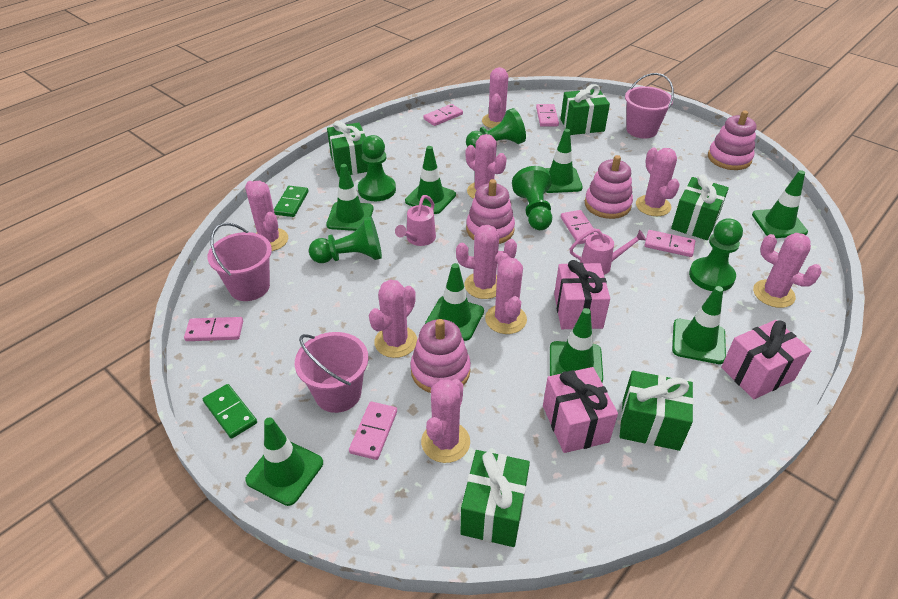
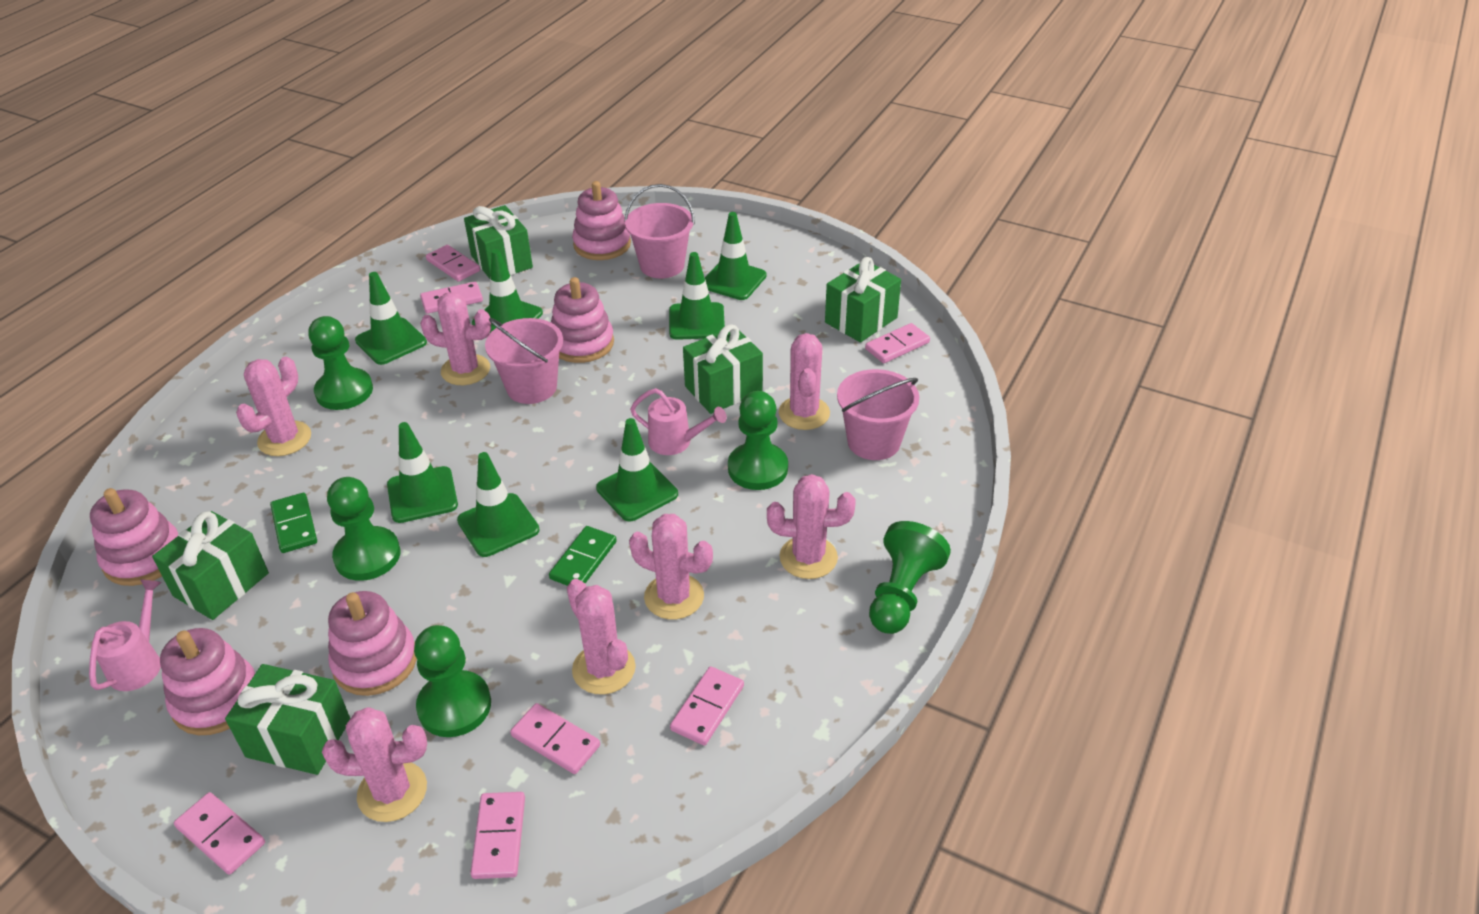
green traffic cone: 8 -> 7
pink cactus: 9 -> 7
pink domino: 6 -> 7
pink gift: 3 -> 0
pink stacking toy: 4 -> 5

